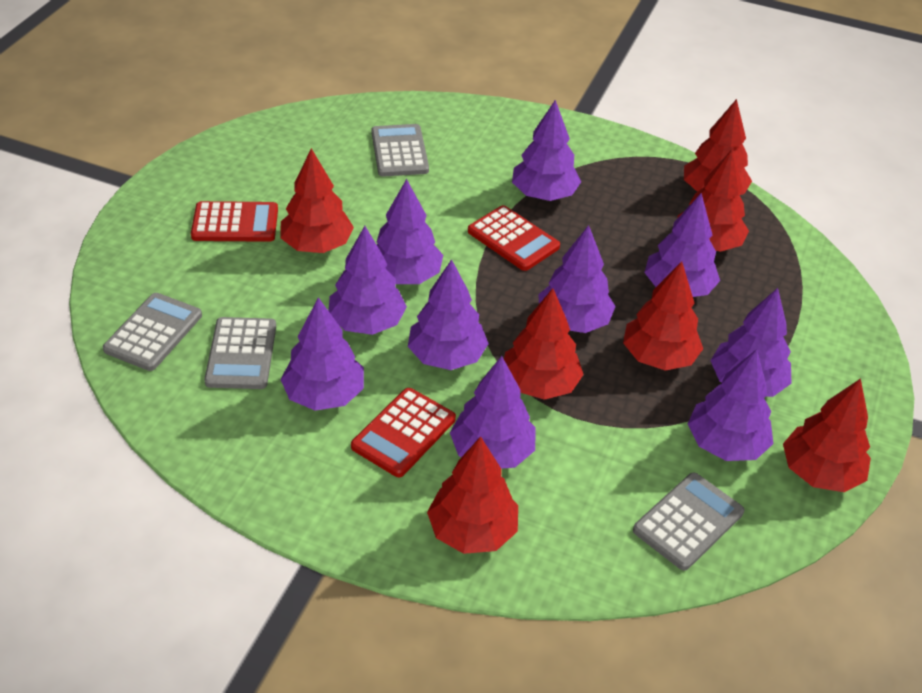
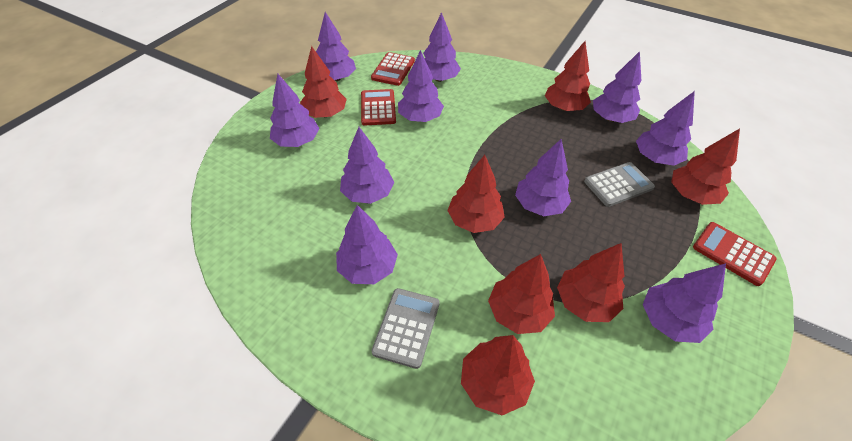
grey calculator: 4 -> 2

